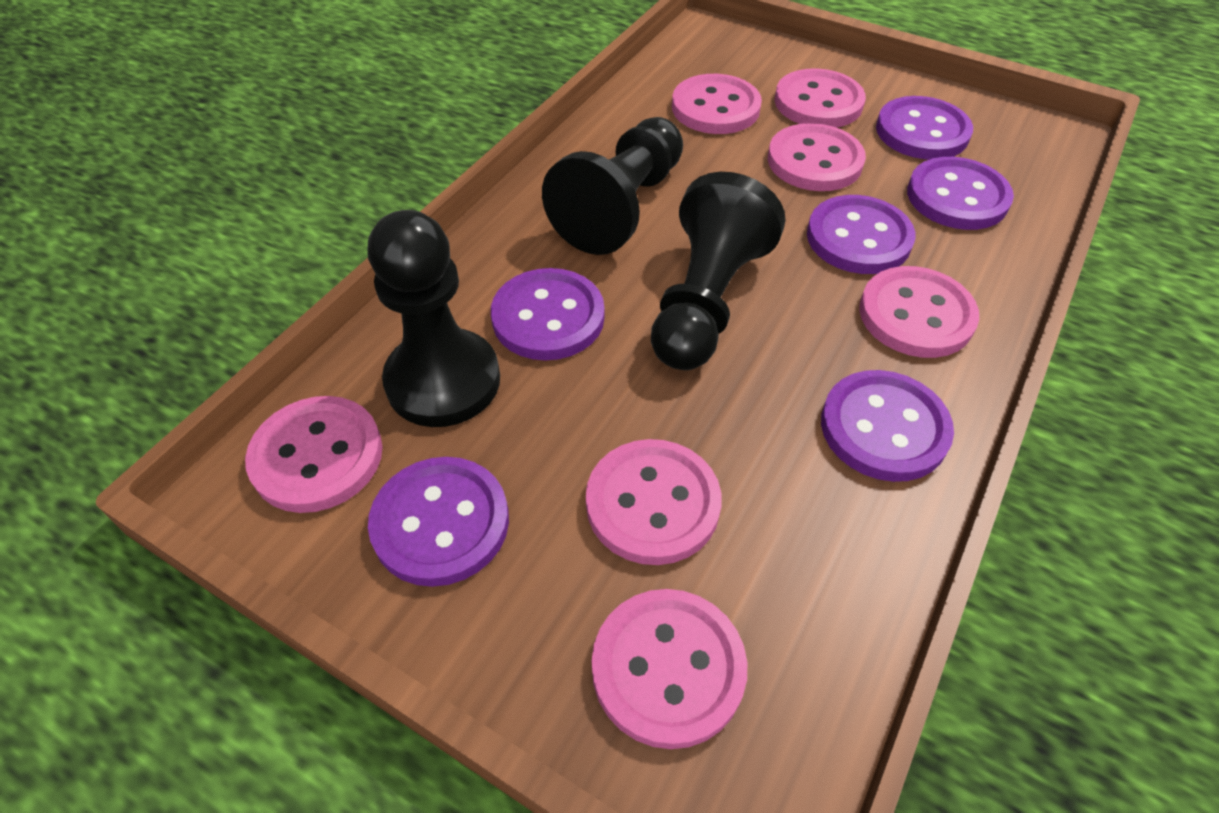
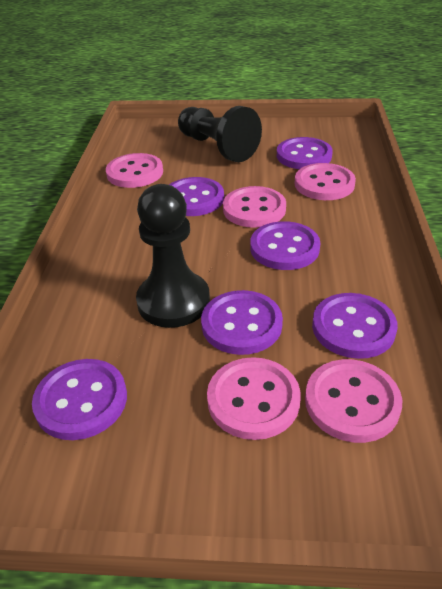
black pawn: 3 -> 2
pink button: 7 -> 5

